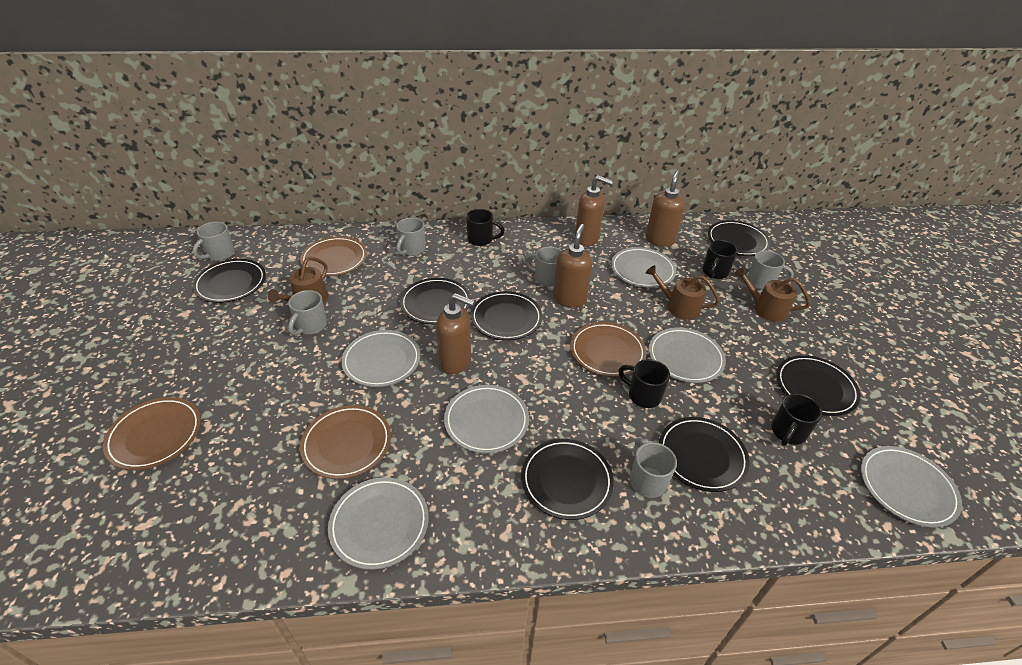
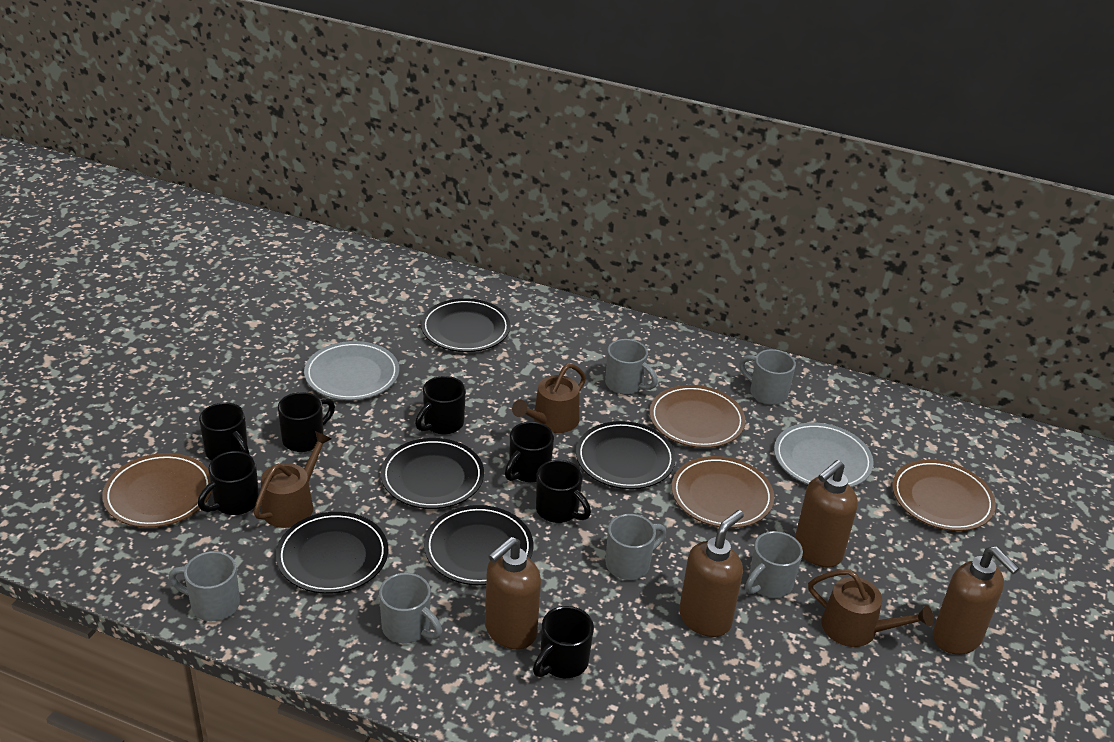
black mug: 4 -> 7
black plate: 7 -> 5
grey plate: 6 -> 2

